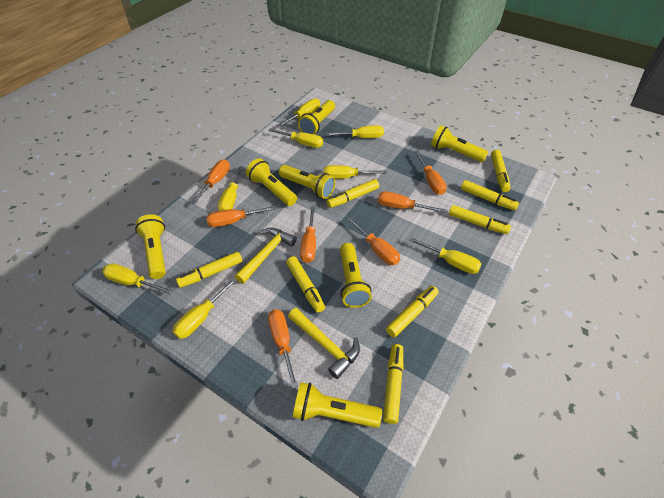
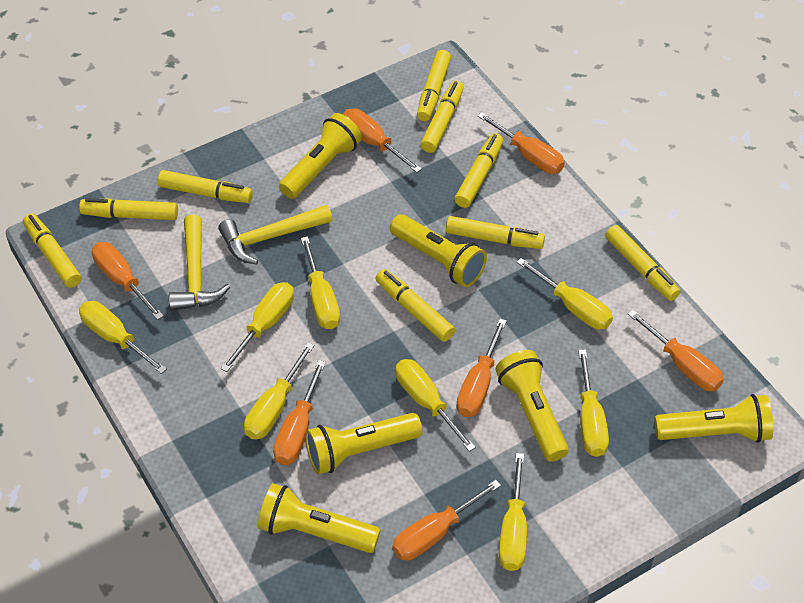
yellow flashlight: 7 -> 6
yellow marker: 8 -> 9

